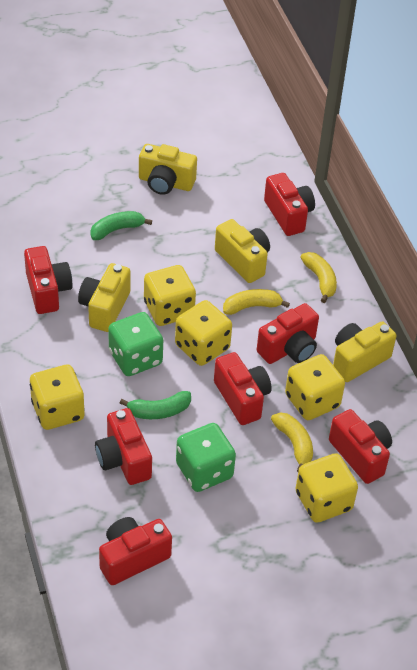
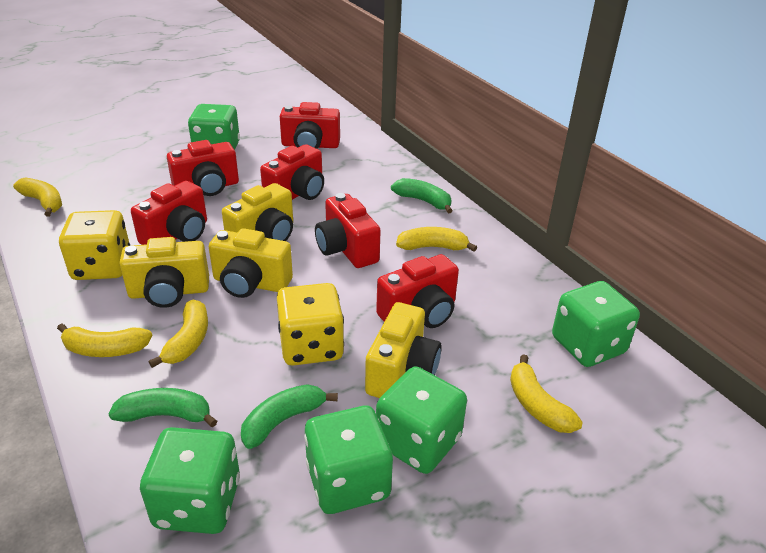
green banana: 2 -> 3
green dice: 2 -> 5
red camera: 7 -> 6
yellow banana: 3 -> 5
yellow dice: 5 -> 2

